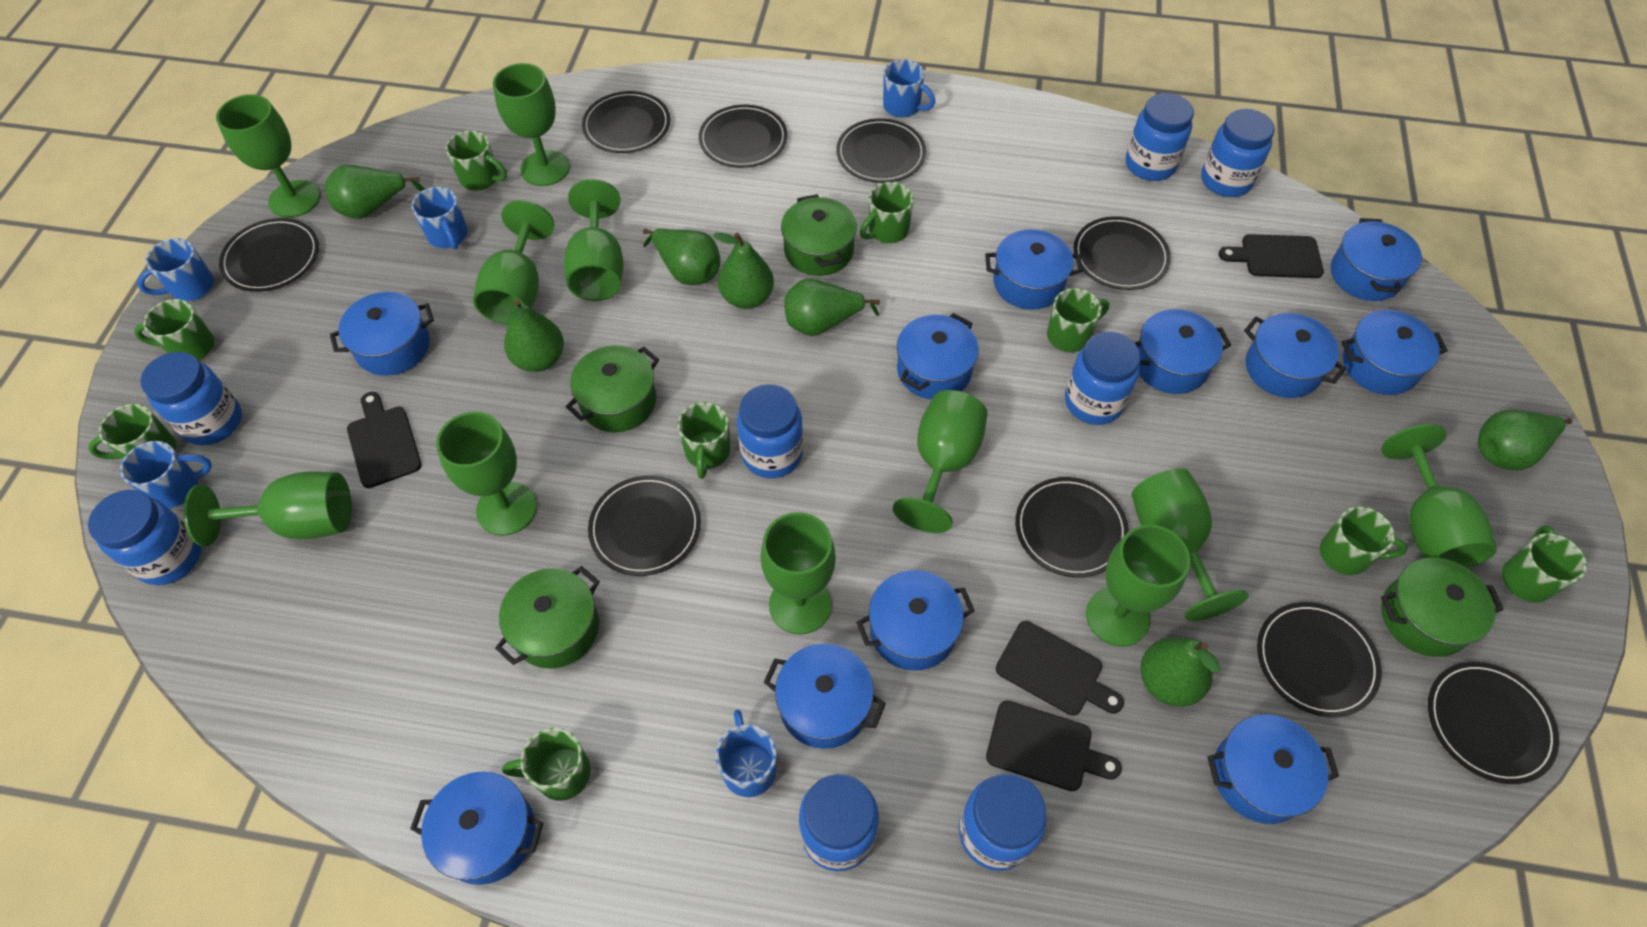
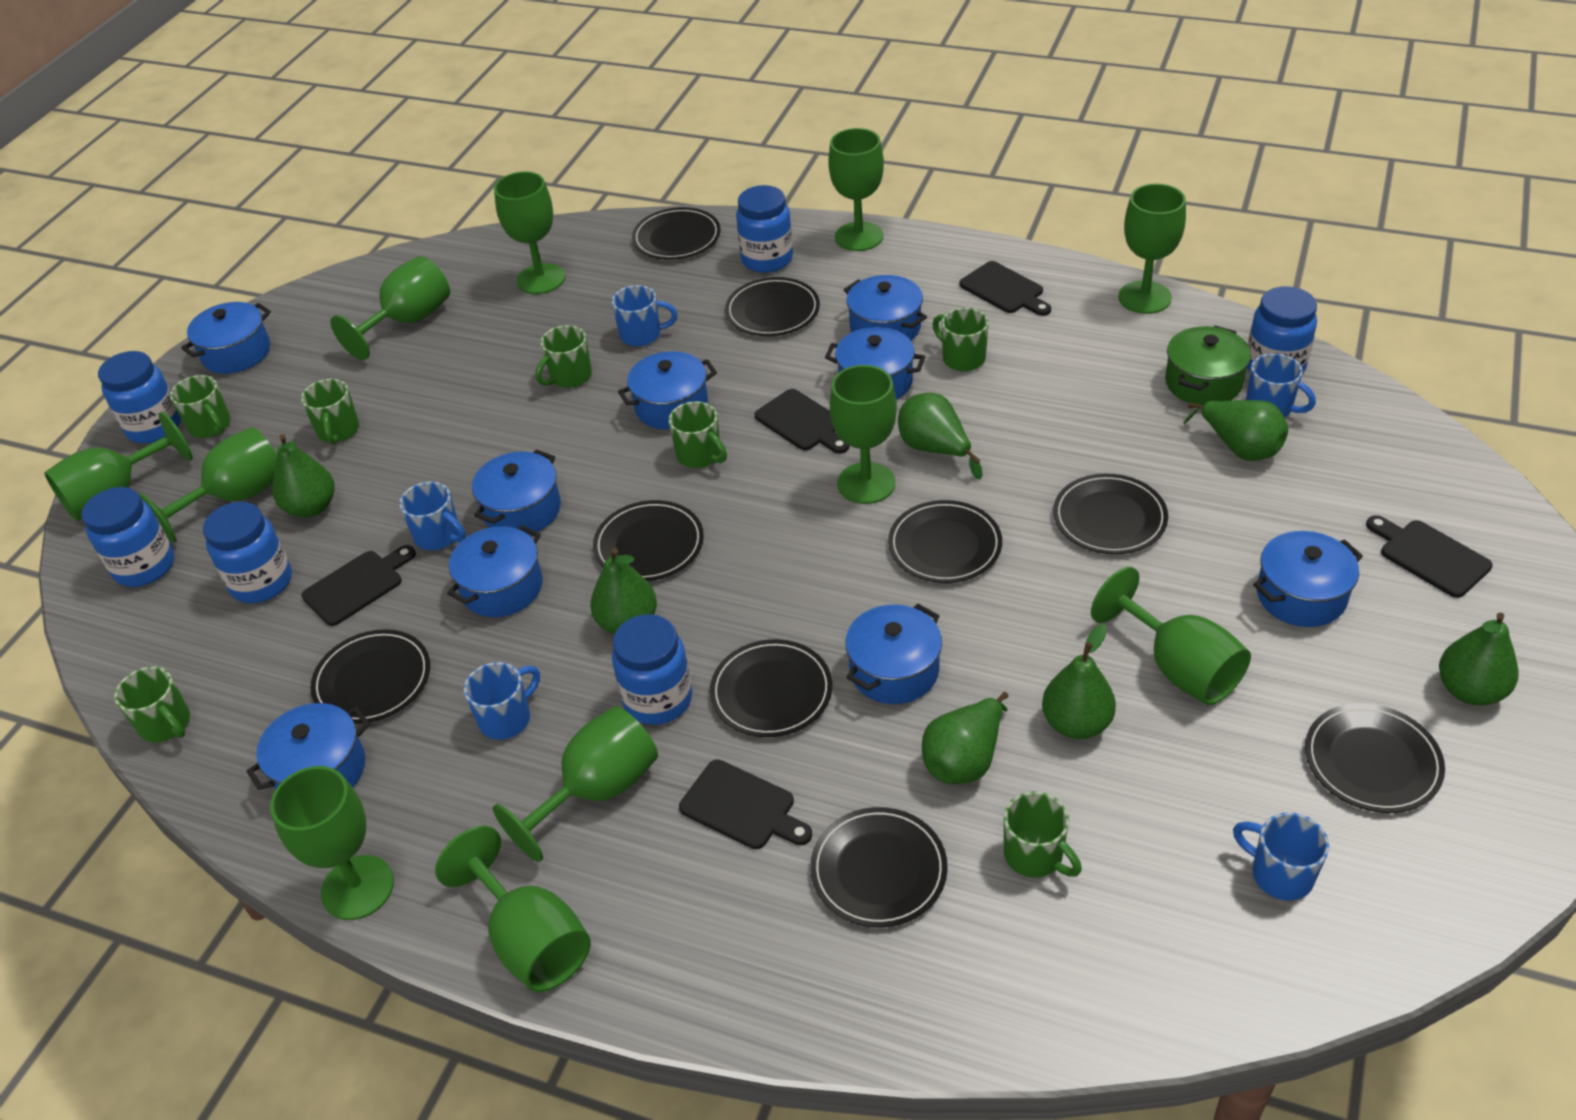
black cutting board: 4 -> 5
blue jar: 8 -> 6
blue pot: 11 -> 9
green mug: 9 -> 7
green pot: 4 -> 1

